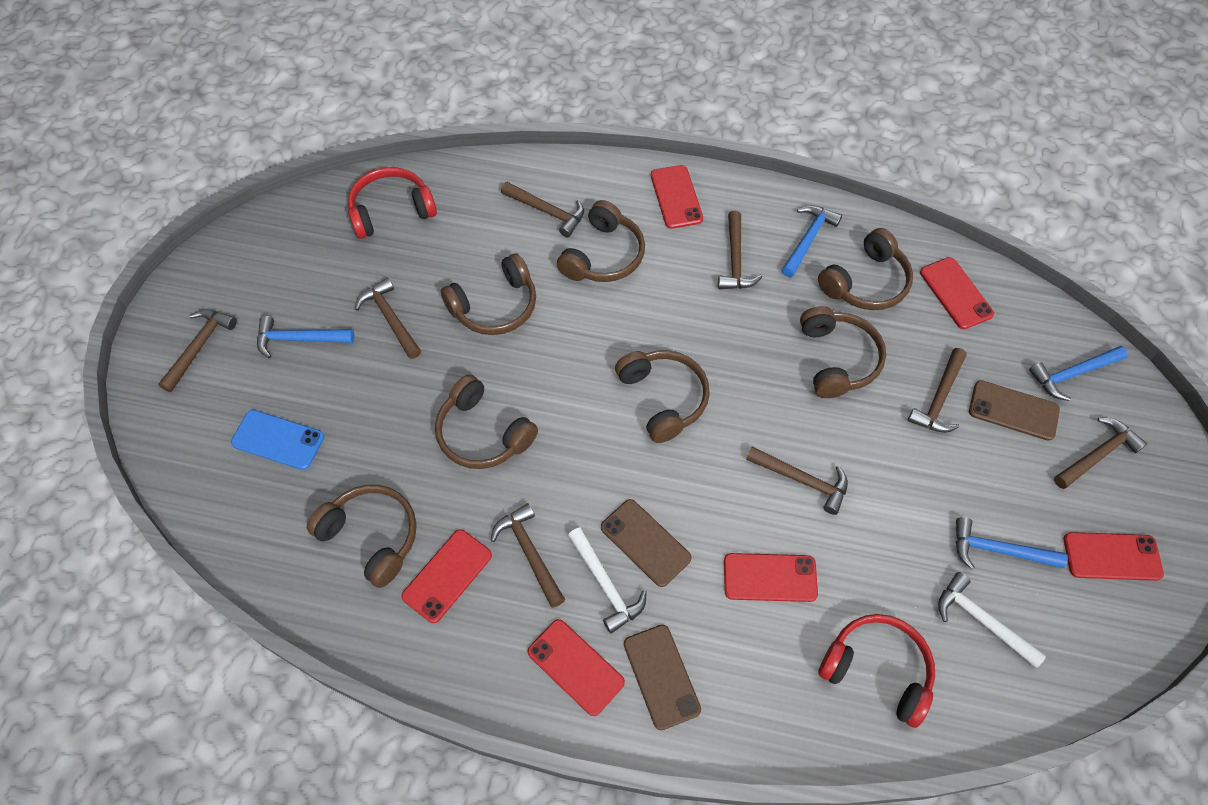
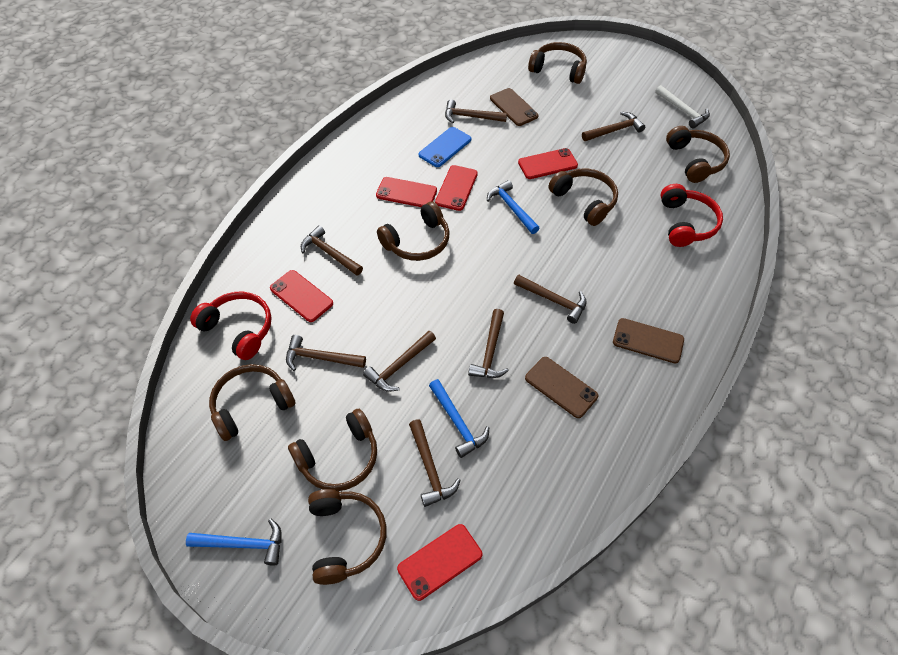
blue hammer: 4 -> 3
red phone: 6 -> 5
white hammer: 2 -> 1

